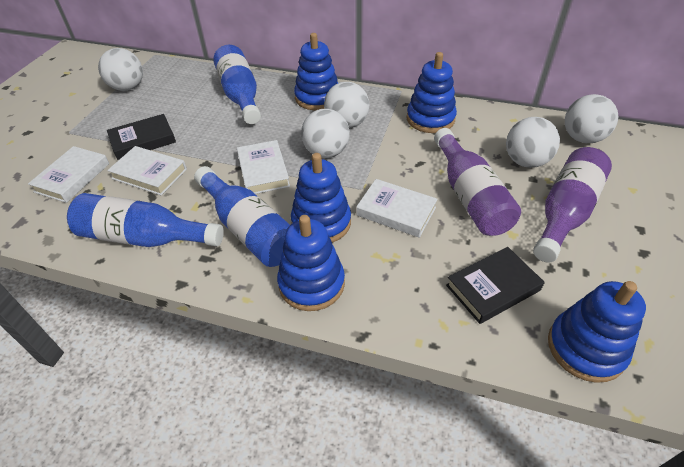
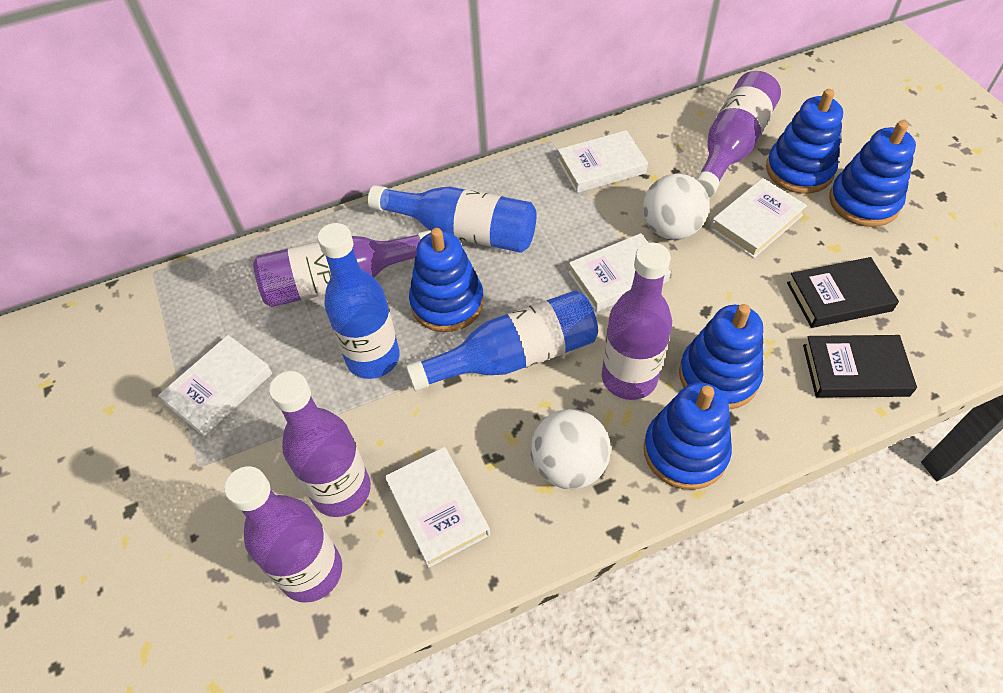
purple bottle: 2 -> 5
white ball: 5 -> 2
white book: 4 -> 5

